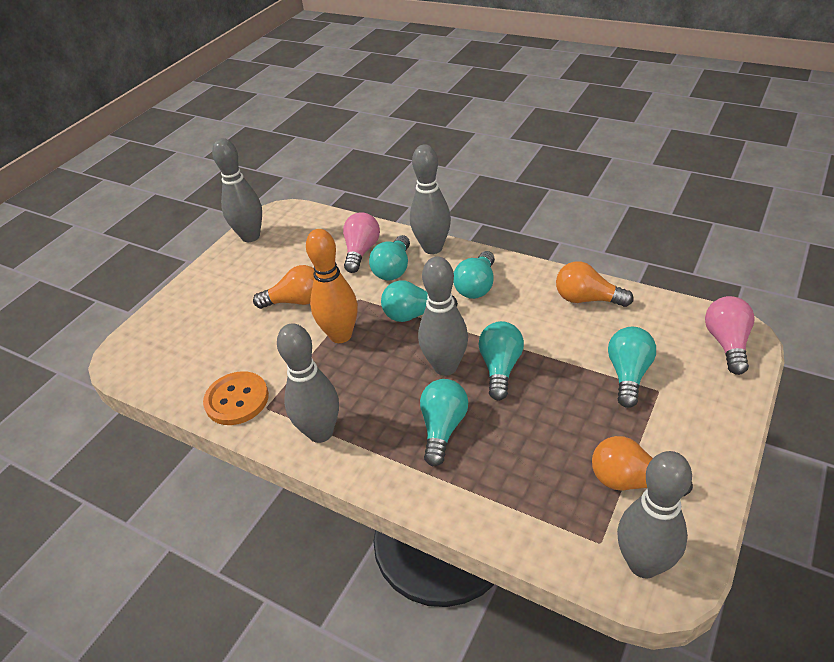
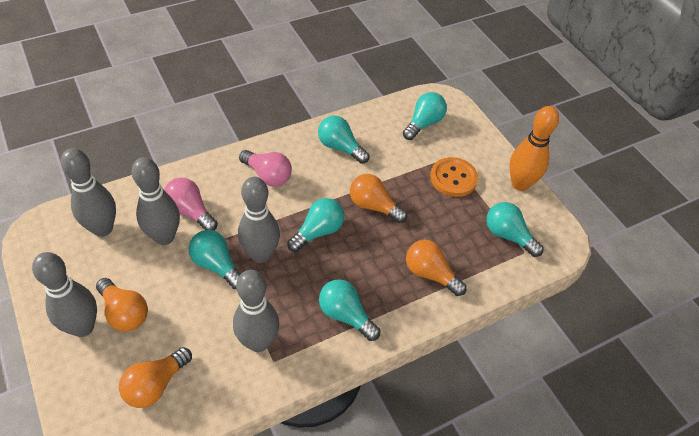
orange light bulb: 3 -> 4

